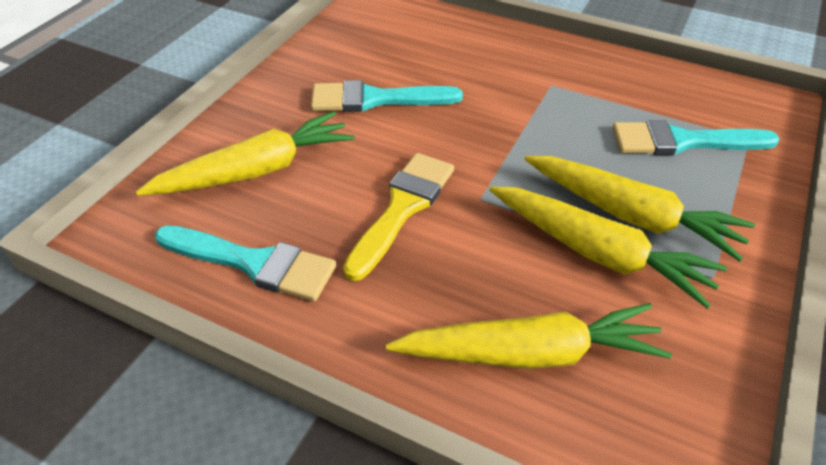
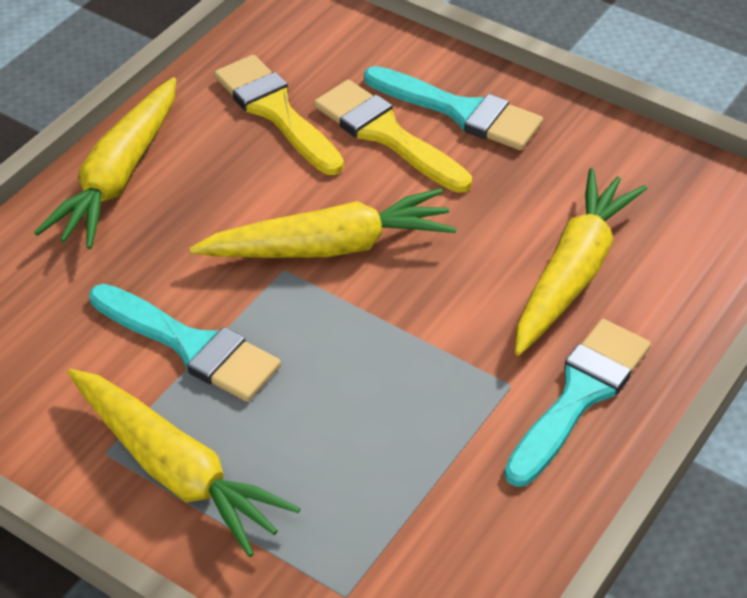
yellow brush: 1 -> 2

